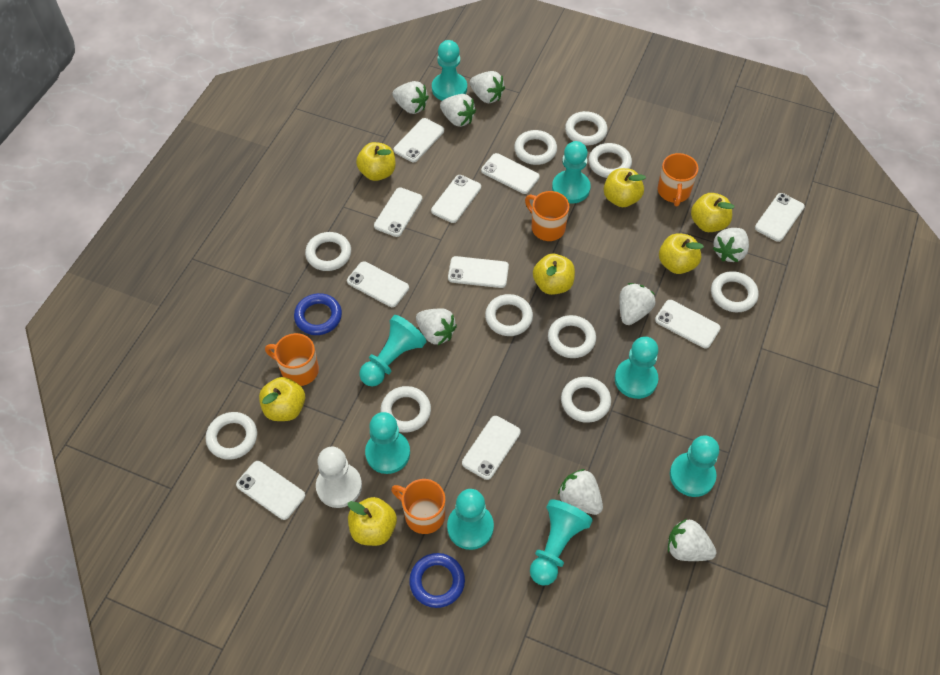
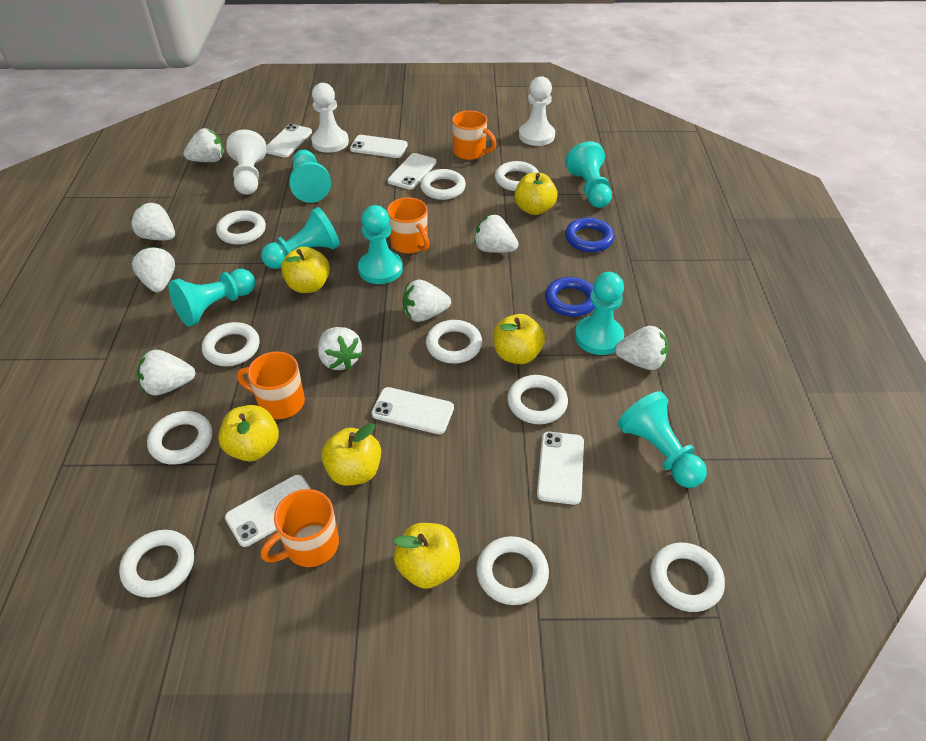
turquoise pawn: 8 -> 7
white pawn: 1 -> 3
white phone: 10 -> 6
yellow apple: 7 -> 6

